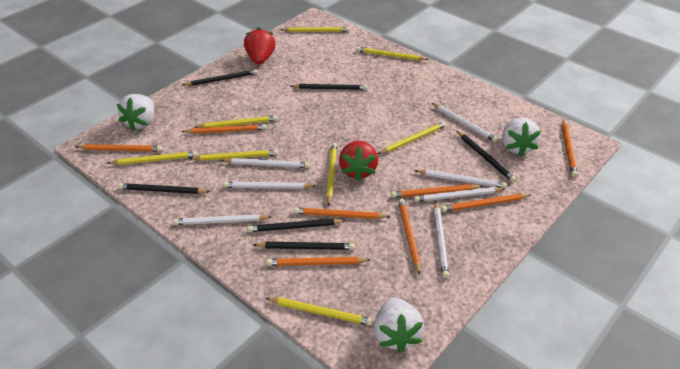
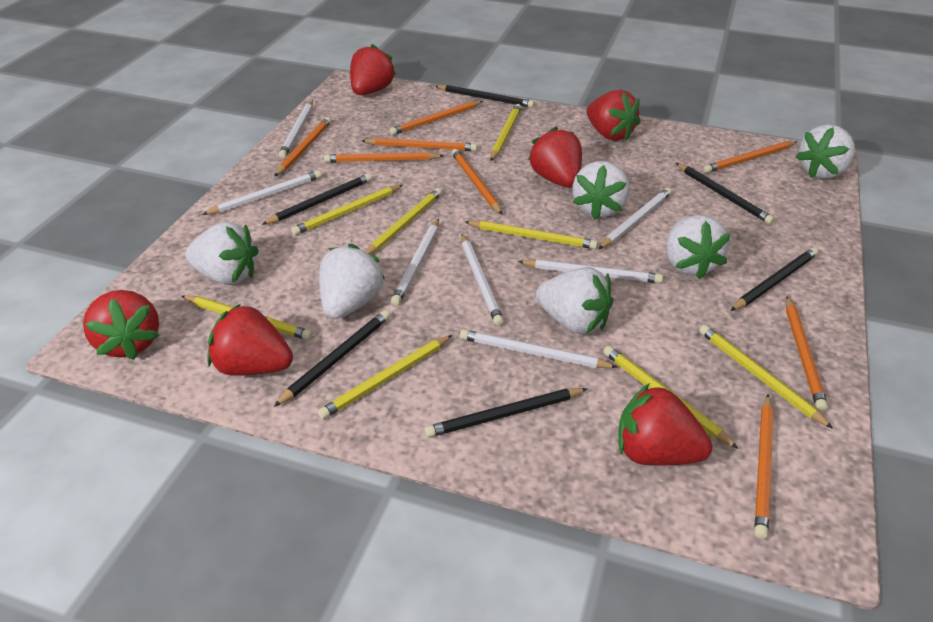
red strawberry: 2 -> 6
white strawberry: 3 -> 6

